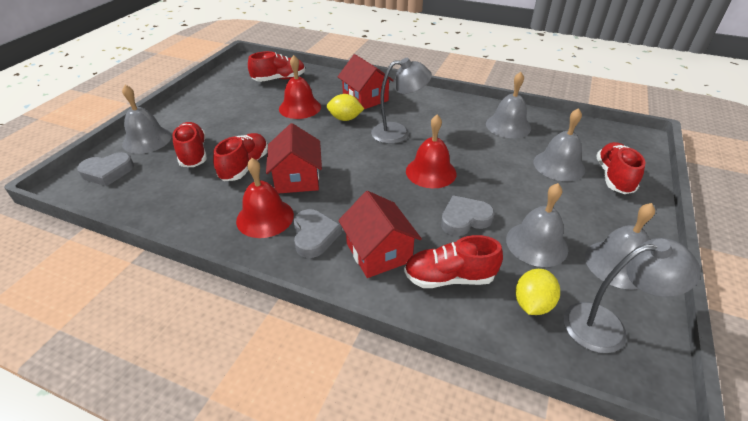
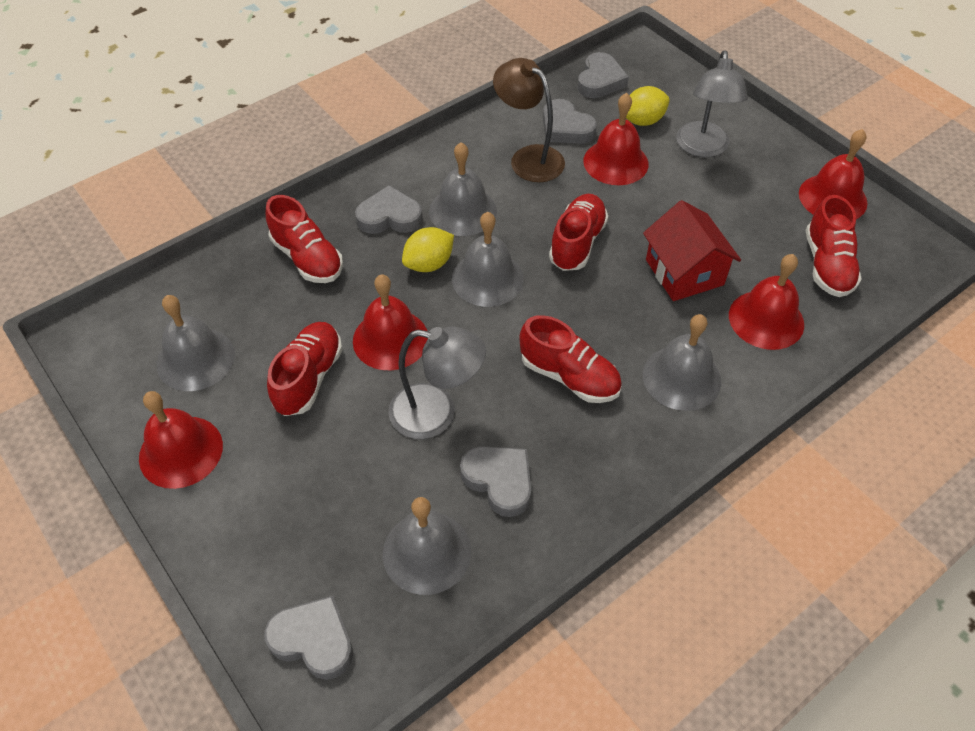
brown lamp: 0 -> 1
grey heart: 3 -> 5
red bell: 3 -> 5
red house: 3 -> 1

